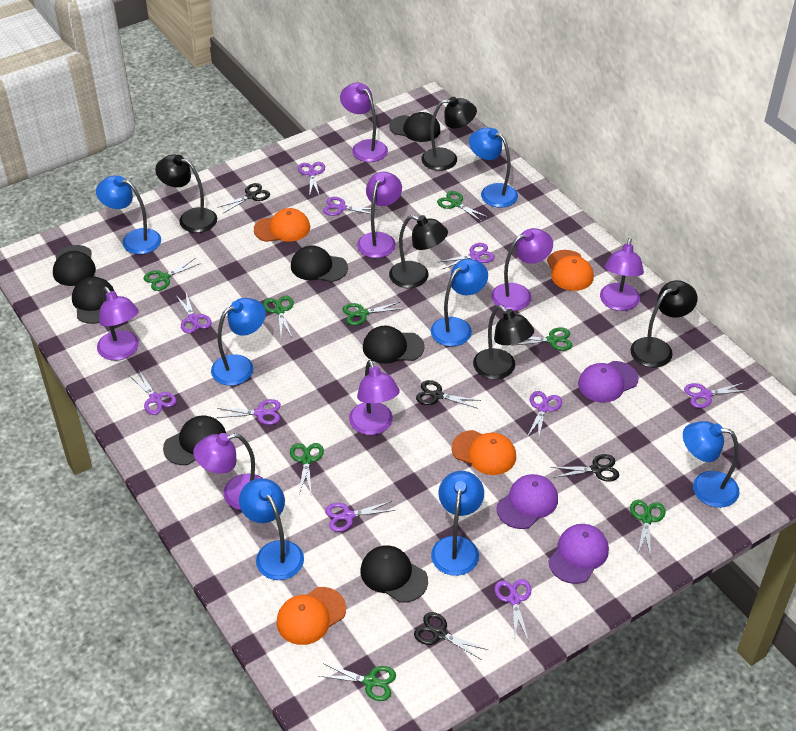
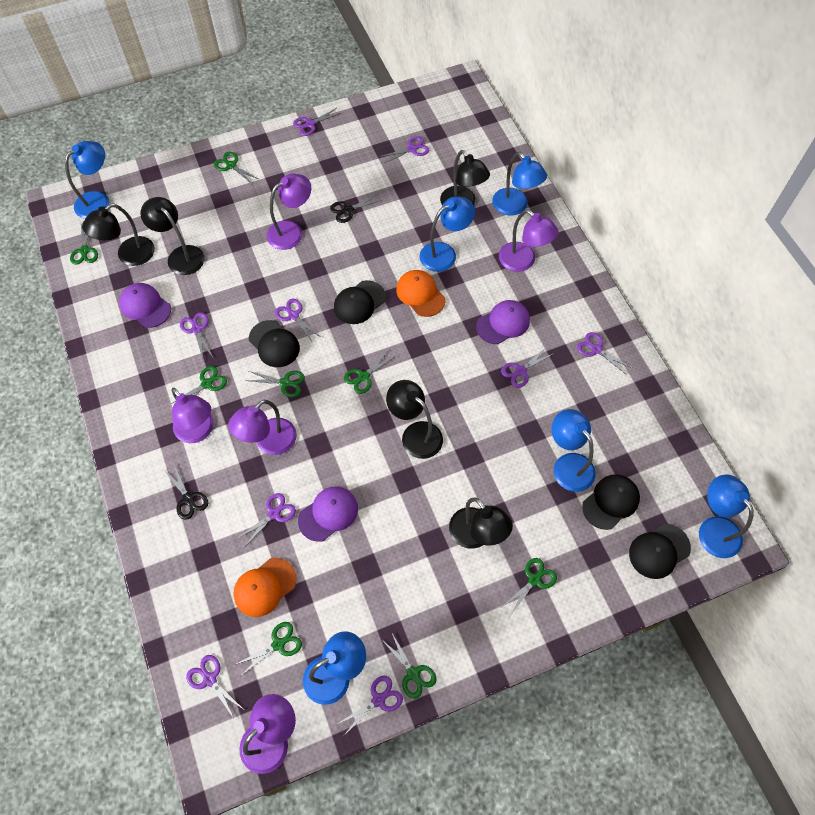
black cap: 7 -> 4
black scissors: 4 -> 2
blue lamp: 7 -> 6
orange cap: 4 -> 2
purple lamp: 7 -> 5
purple scissors: 10 -> 9

